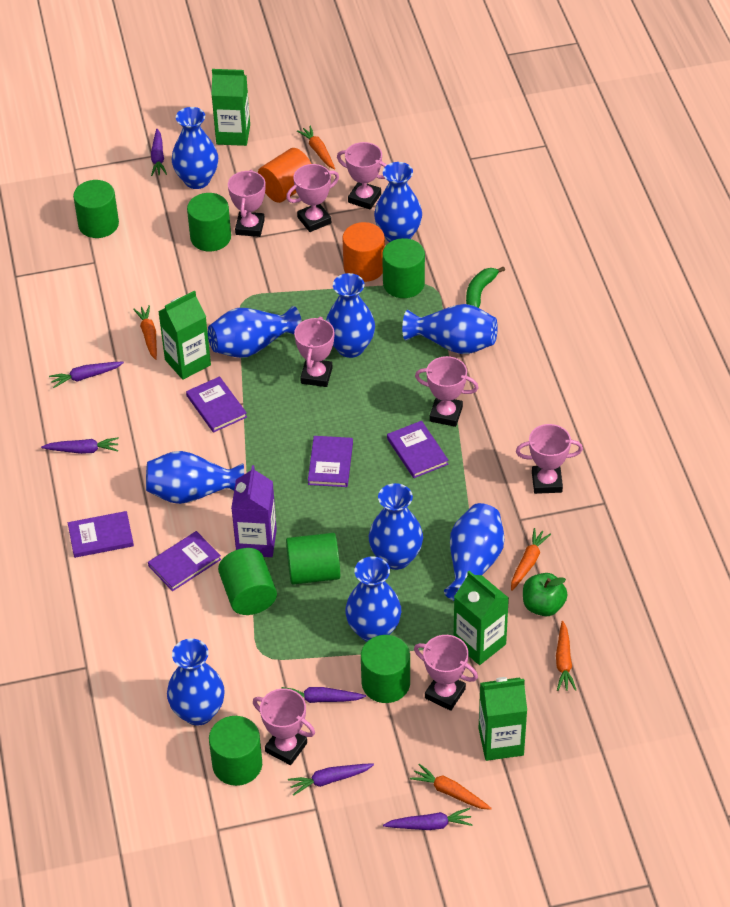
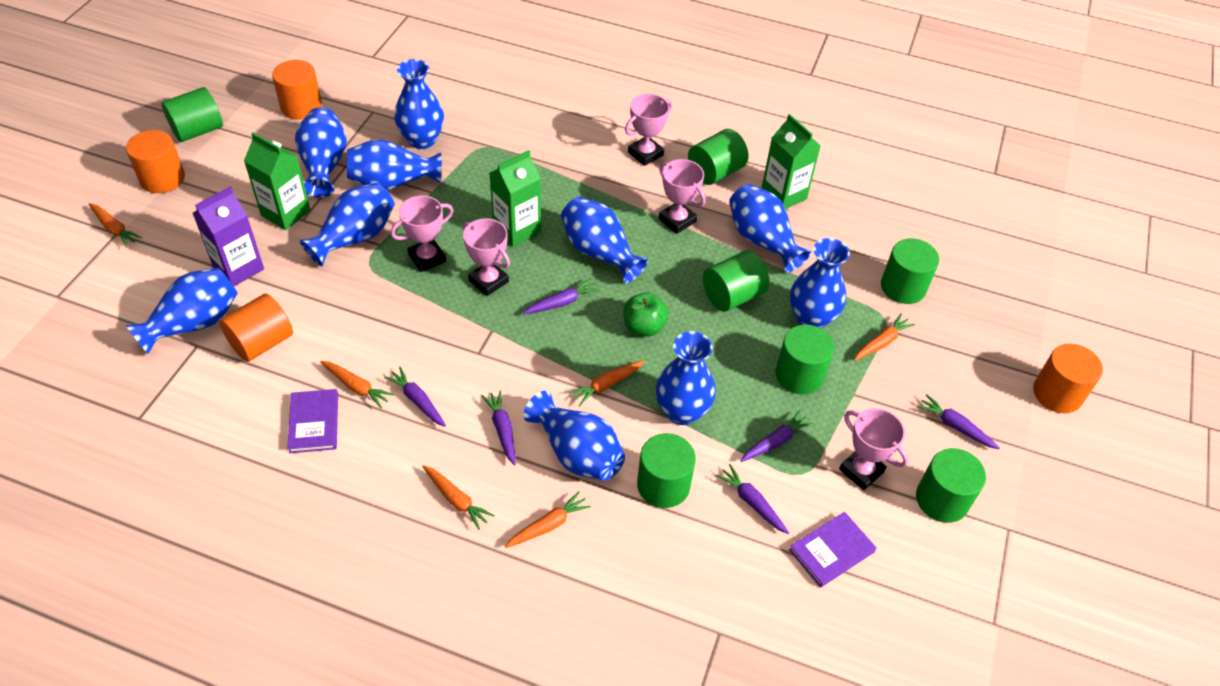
green banana: 1 -> 0
green carton: 4 -> 3
orange carrot: 5 -> 6
orange cylinder: 2 -> 4
pink trophy: 8 -> 5
purple book: 5 -> 2

